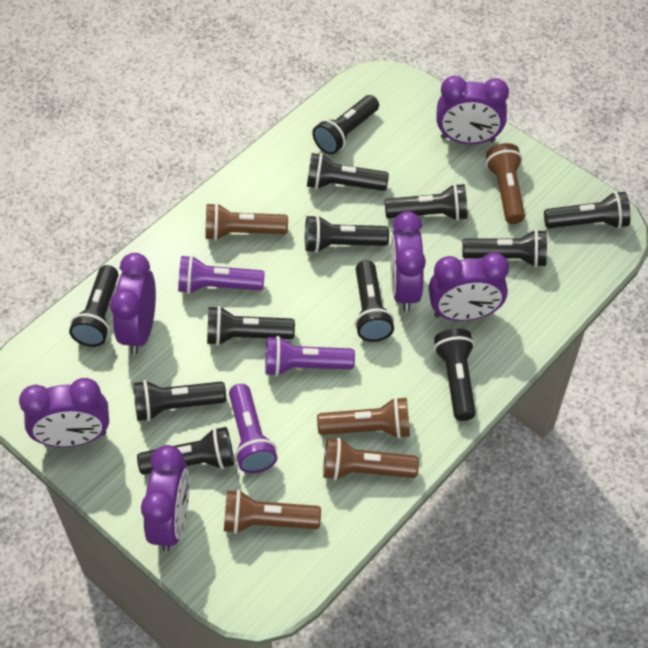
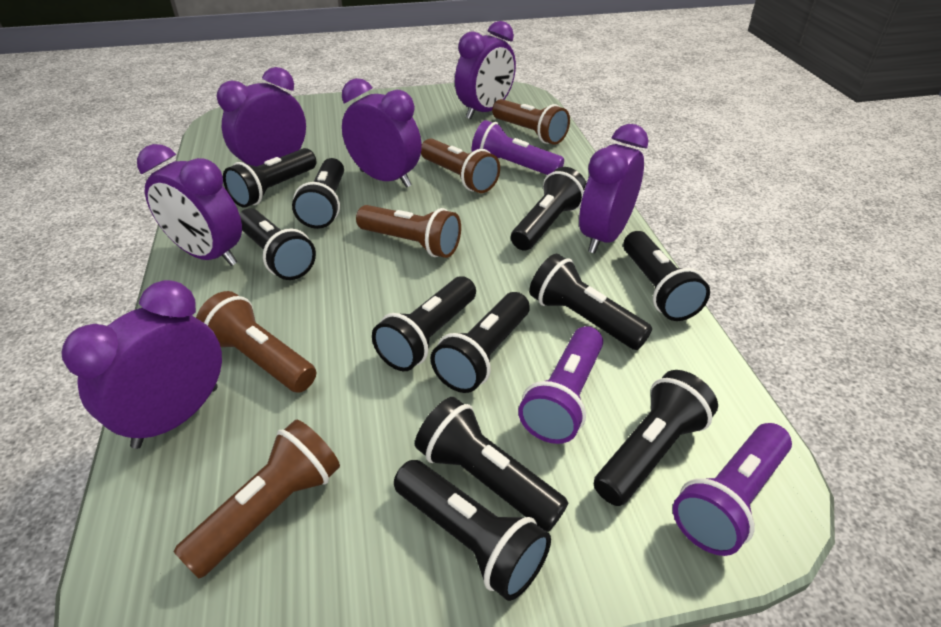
black flashlight: 12 -> 11

